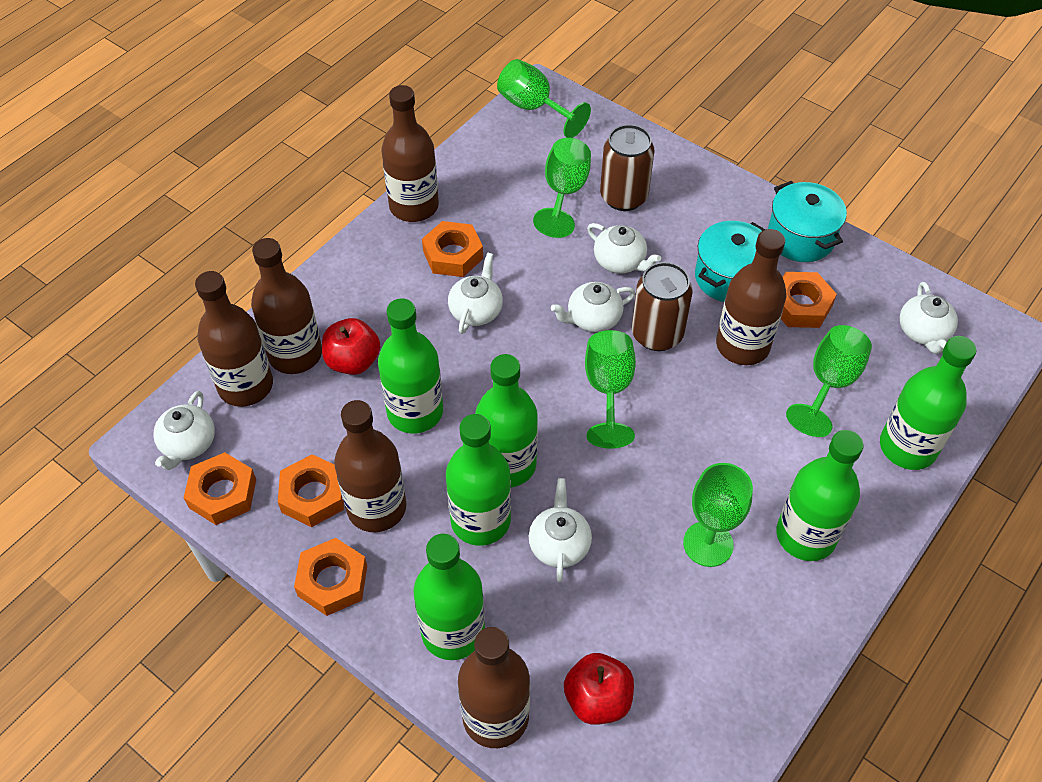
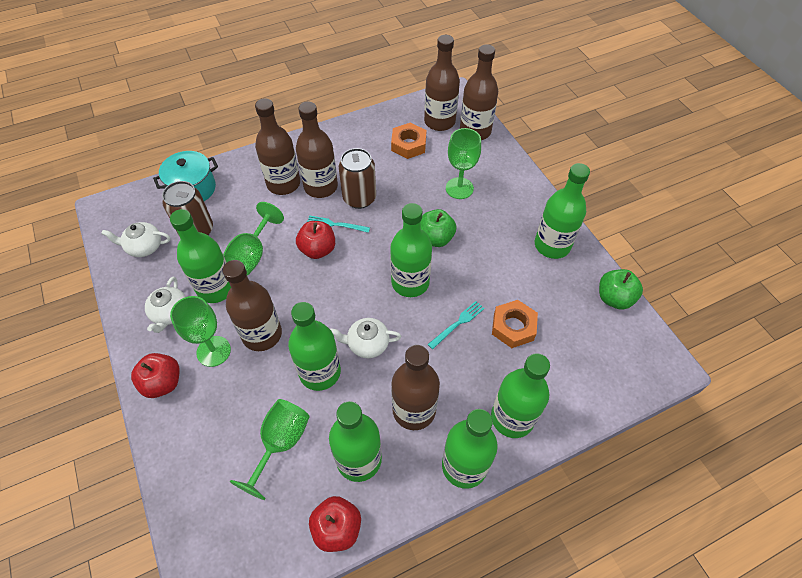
green apple: 0 -> 2
green bottle: 6 -> 7
green goblet: 5 -> 4
orange nut: 5 -> 2
red apple: 2 -> 3
turquoise fork: 0 -> 2
turquoise pot: 2 -> 1
white teapot: 6 -> 3

